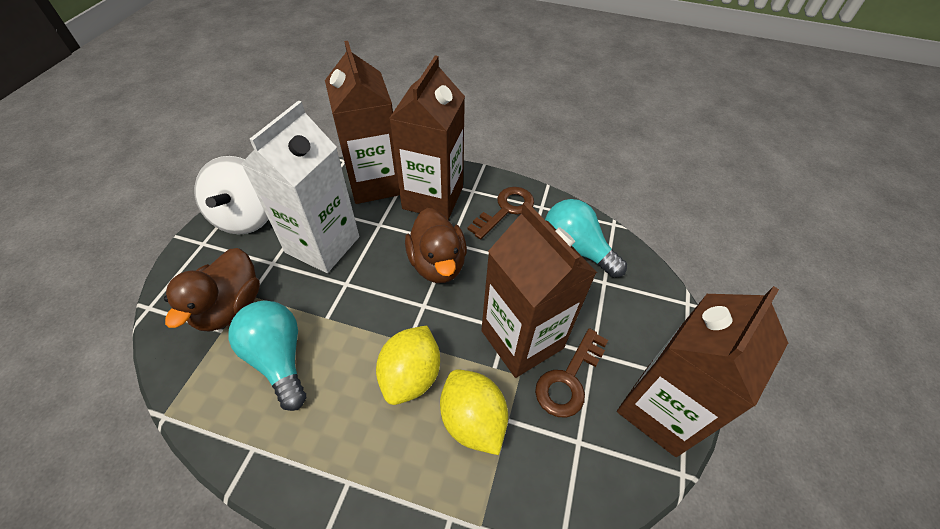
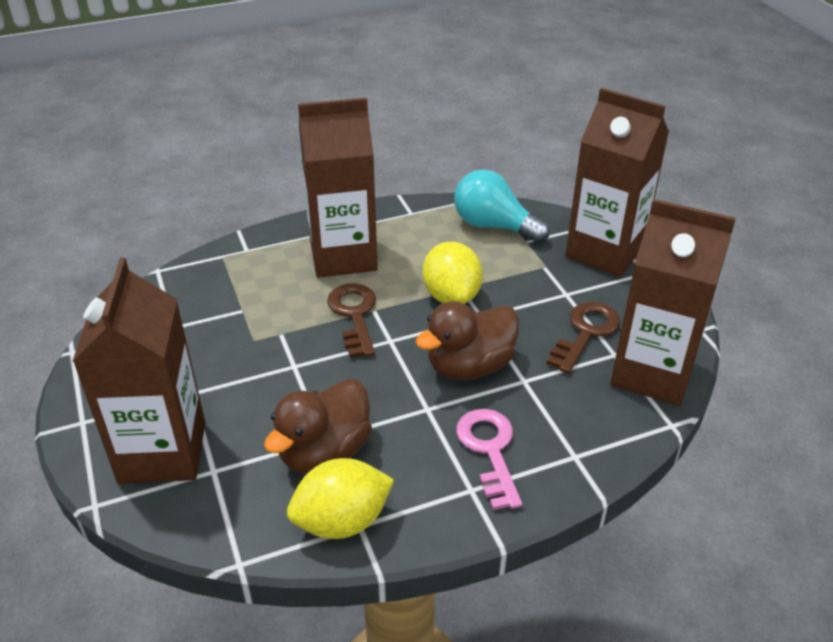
pink key: 0 -> 1
turquoise light bulb: 2 -> 1
white carton: 1 -> 0
white spinning top: 1 -> 0

